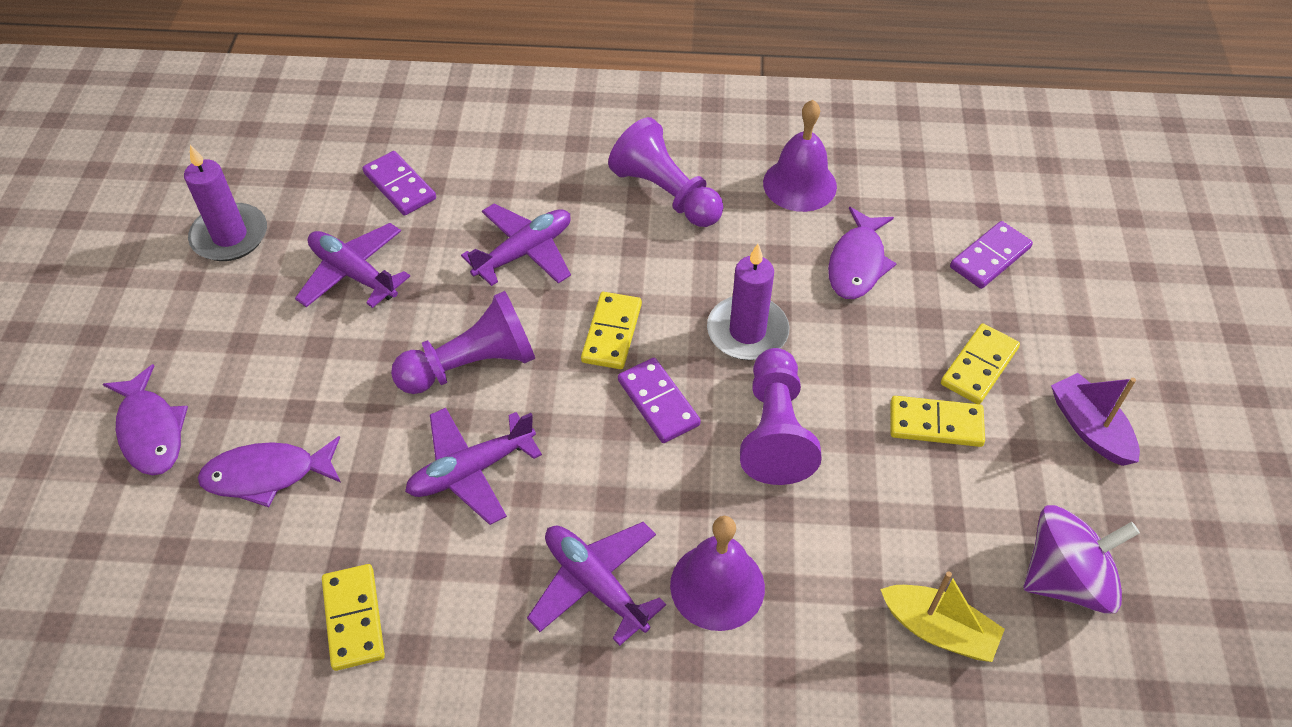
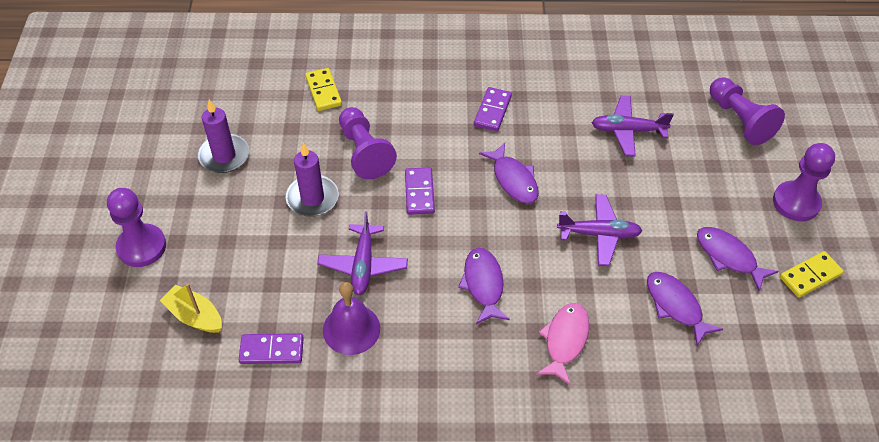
pink fish: 0 -> 1
purple bell: 2 -> 1
purple boat: 1 -> 0
purple fish: 3 -> 4
purple pawn: 3 -> 4
purple plane: 4 -> 3
purple spinning top: 1 -> 0
yellow domino: 4 -> 2

